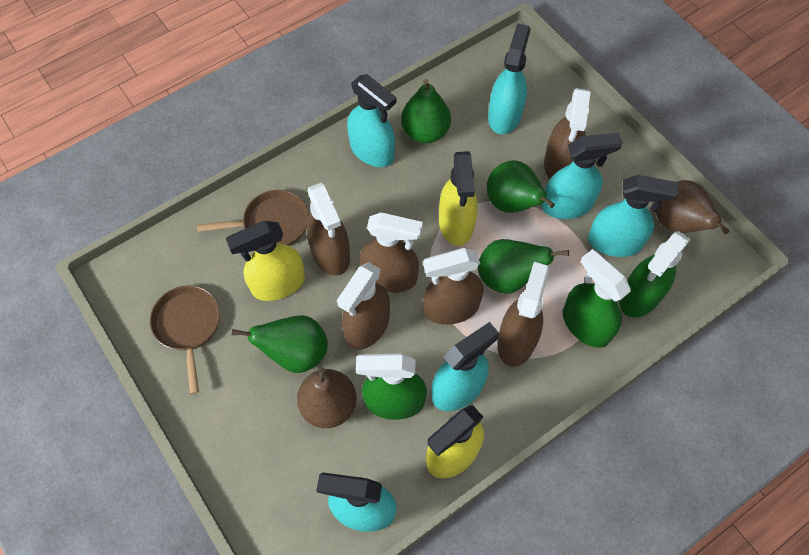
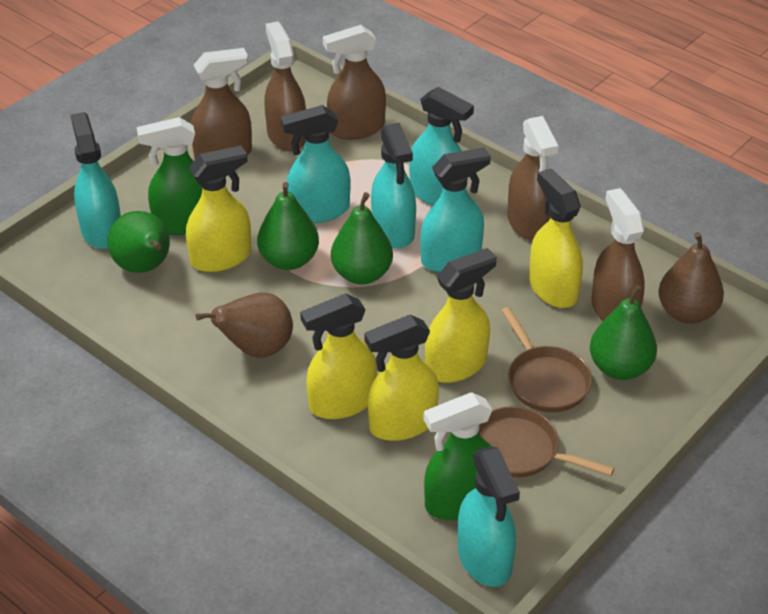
brown spray bottle: 6 -> 5
green spray bottle: 3 -> 2
yellow spray bottle: 3 -> 5

